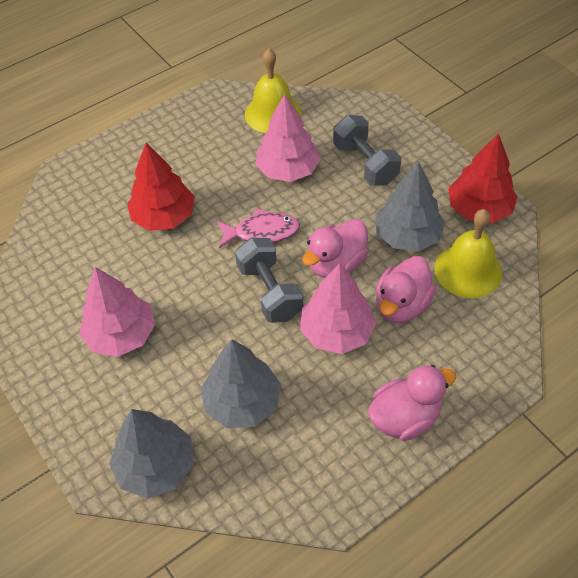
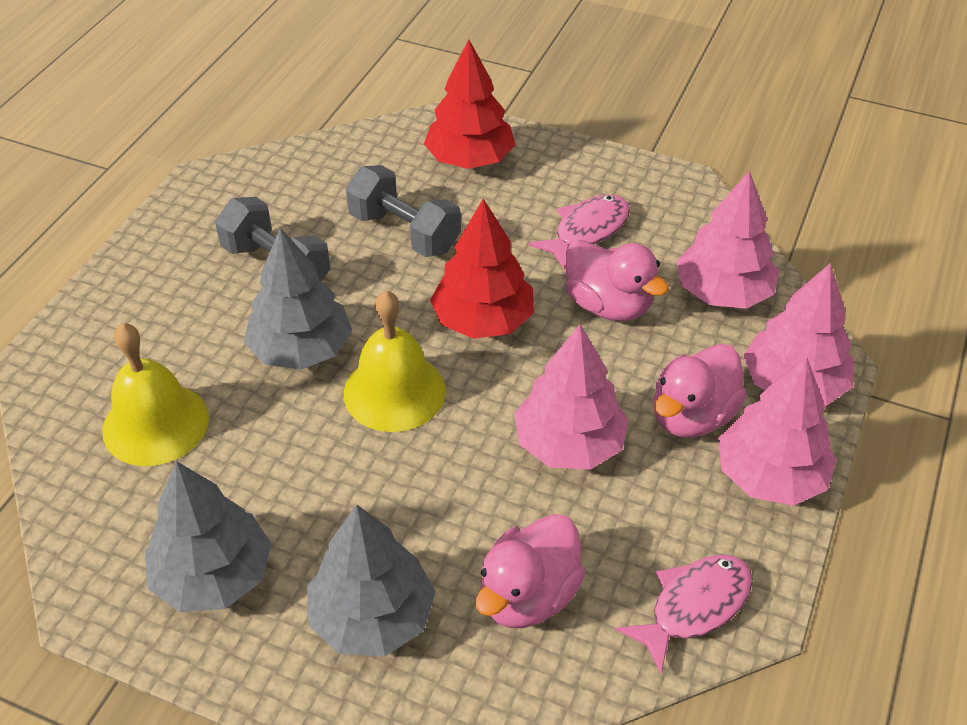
pink fish: 1 -> 2
pink tree: 3 -> 4

